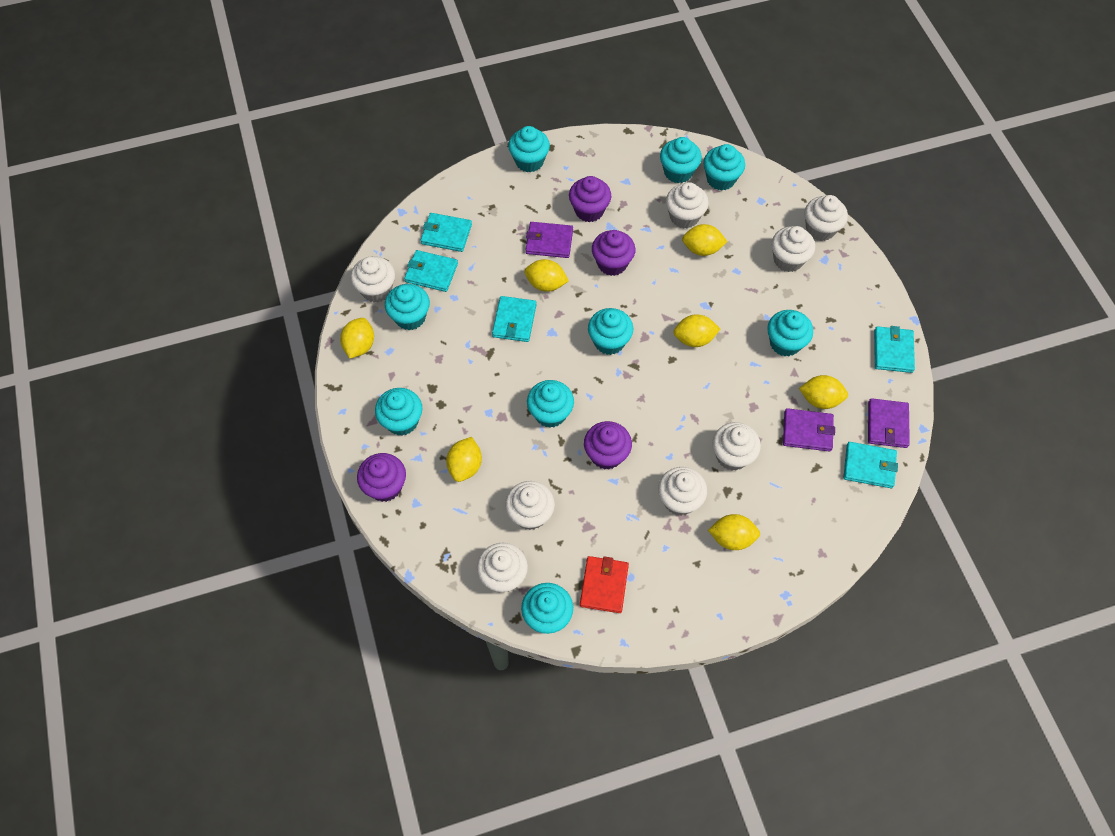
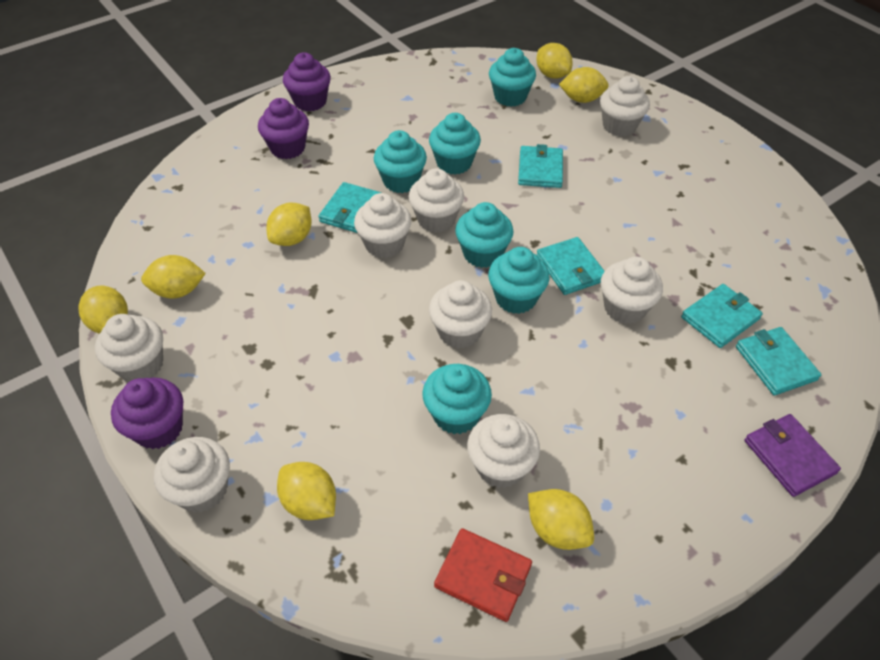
purple cupcake: 4 -> 3
purple wallet: 3 -> 1
turquoise cupcake: 9 -> 6

